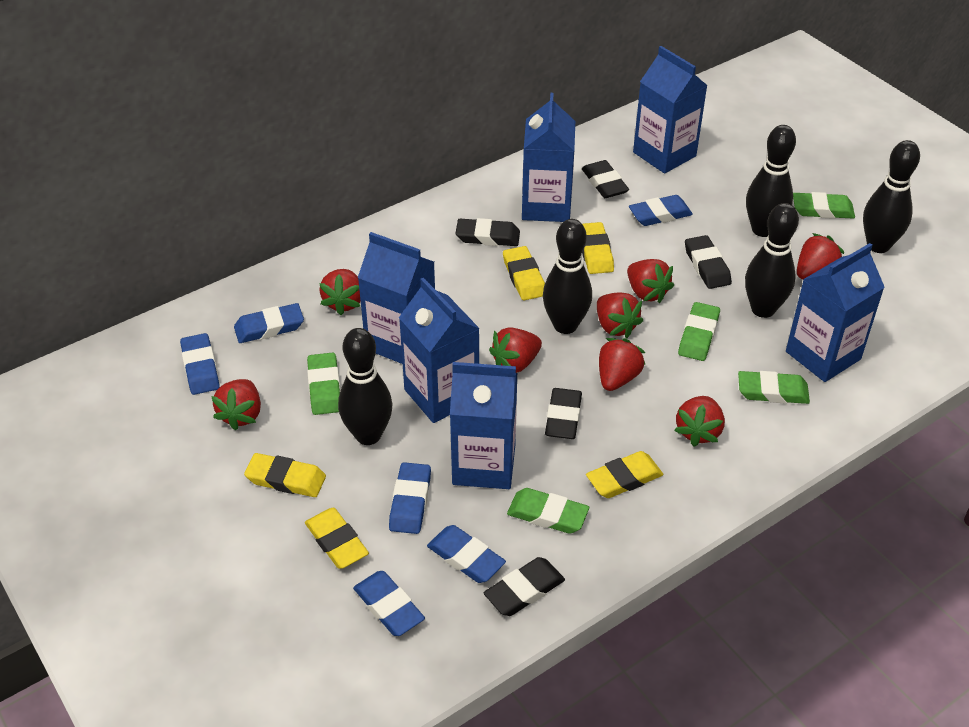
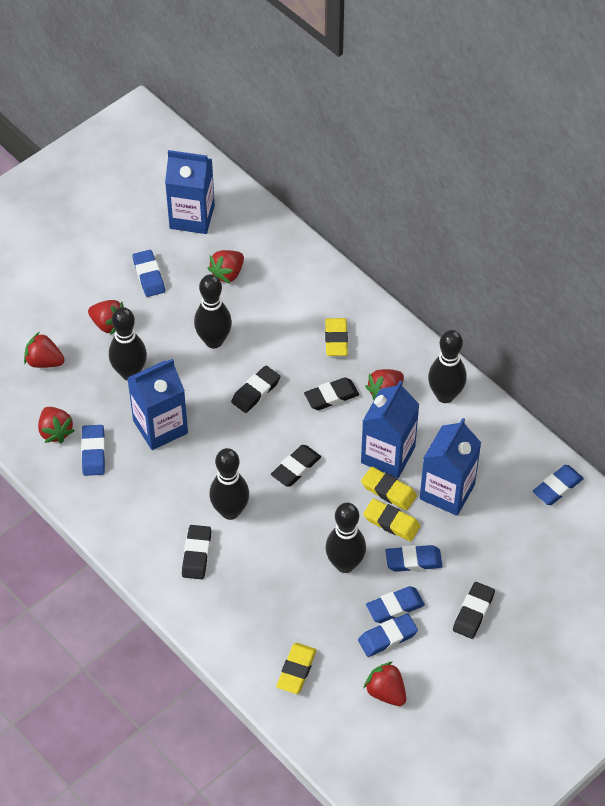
blue carton: 6 -> 4
green eraser: 5 -> 0
red strawberry: 8 -> 6
yellow eraser: 5 -> 4

